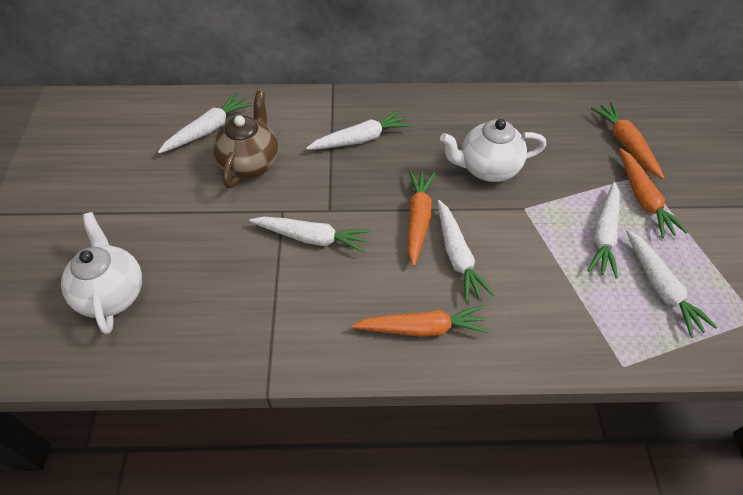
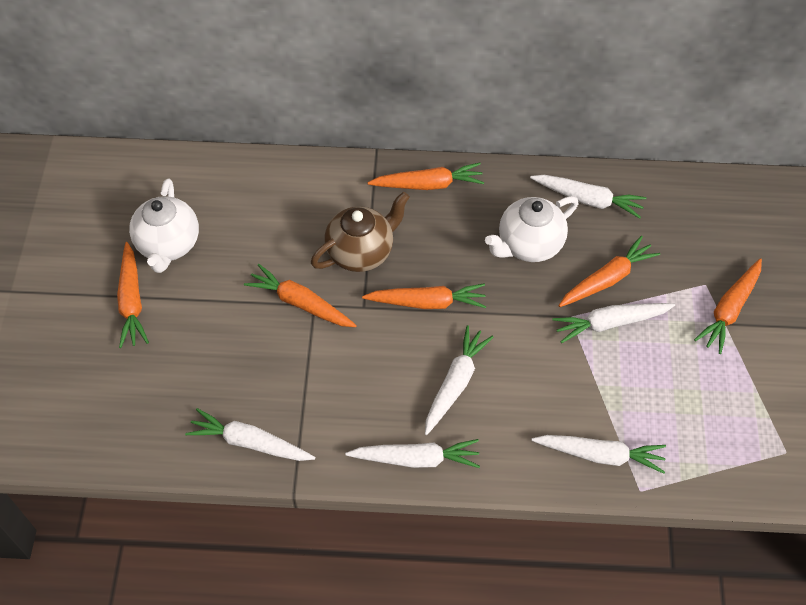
orange carrot: 4 -> 6

